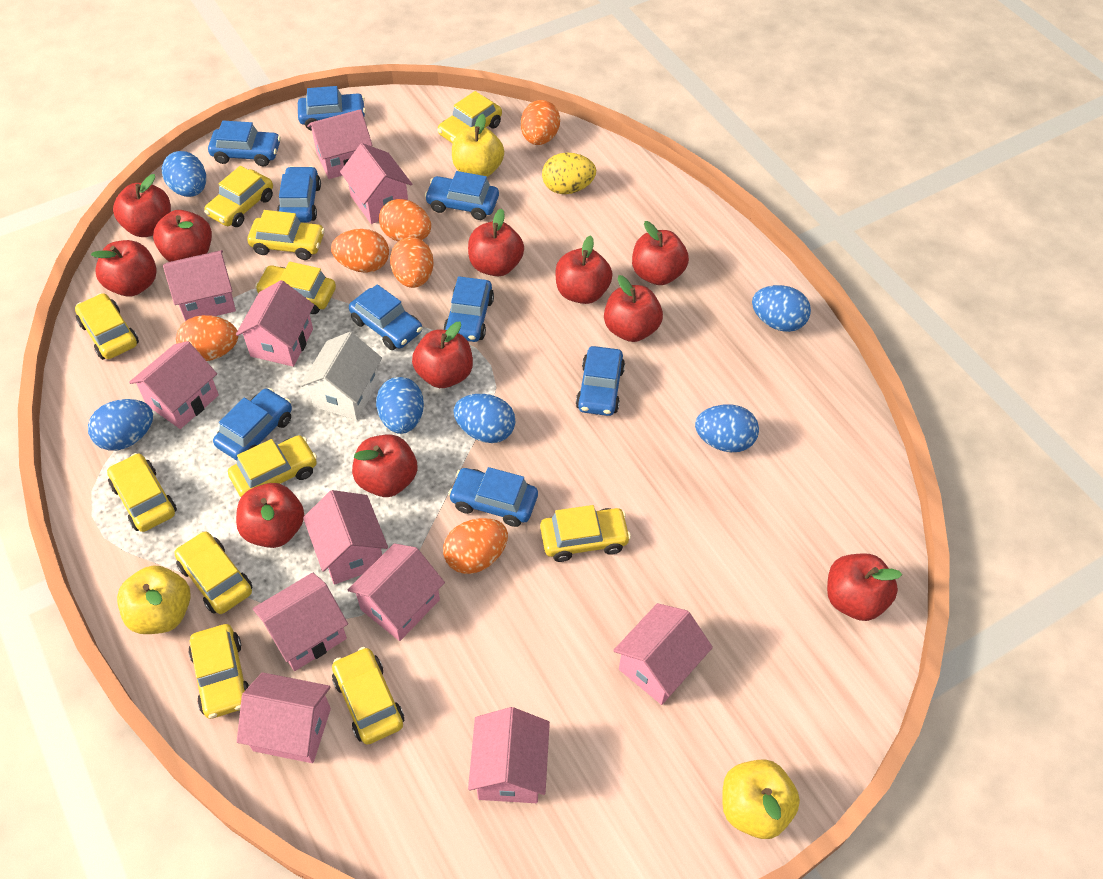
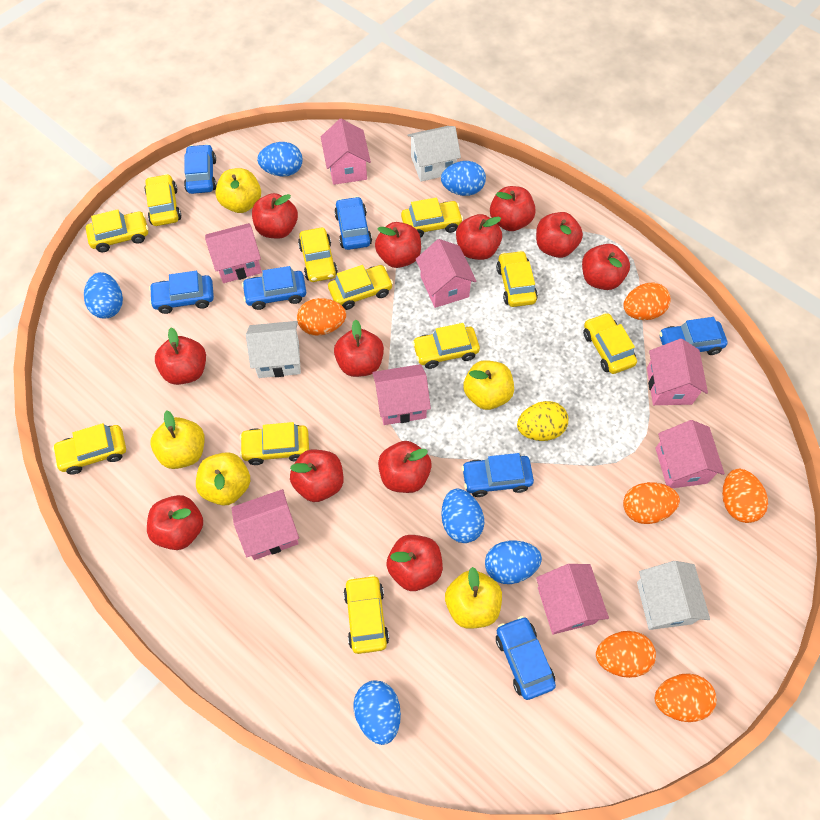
blue car: 9 -> 7
pink house: 11 -> 8
red apple: 11 -> 12
white house: 1 -> 3
yellow apple: 3 -> 5

